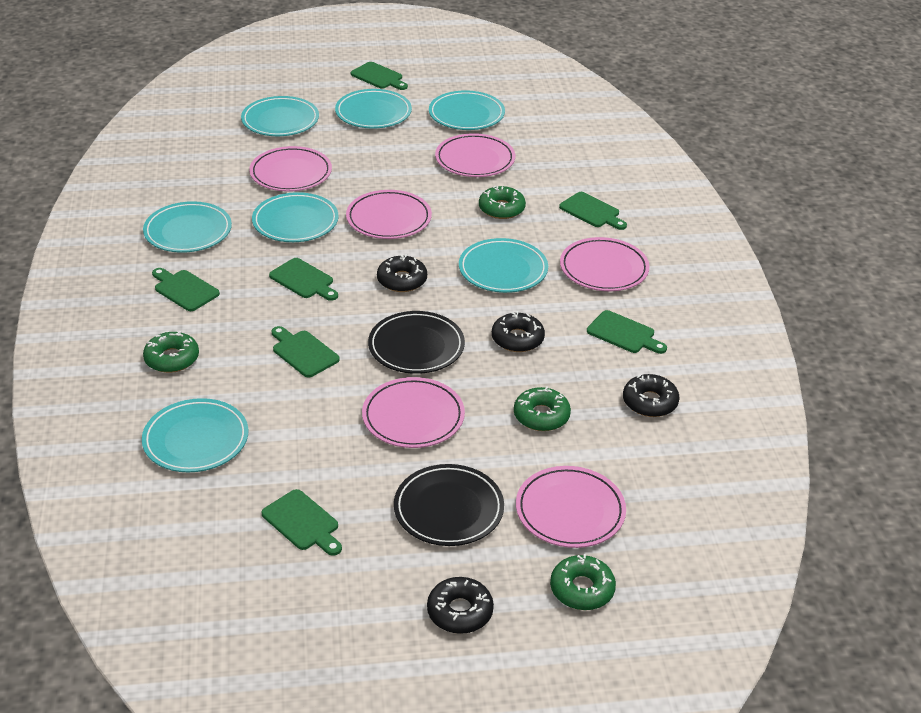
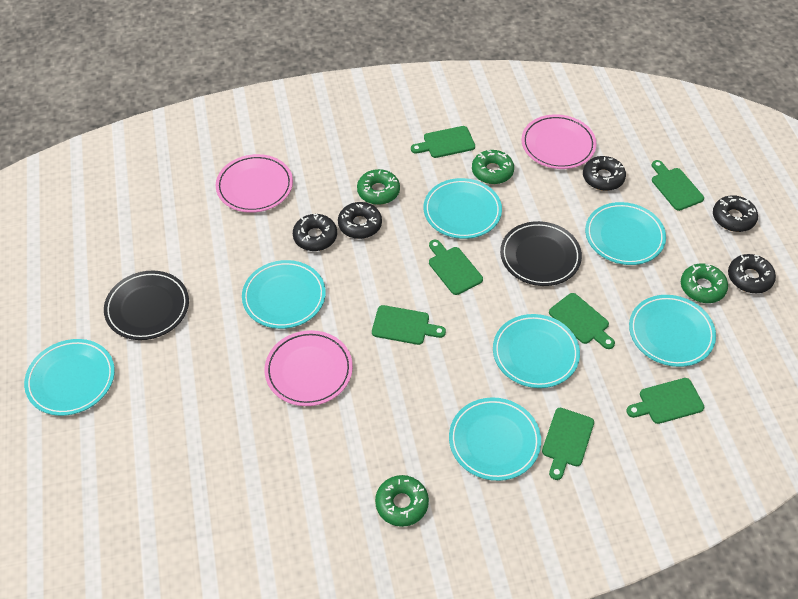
black donut: 4 -> 5
pink plate: 6 -> 3

